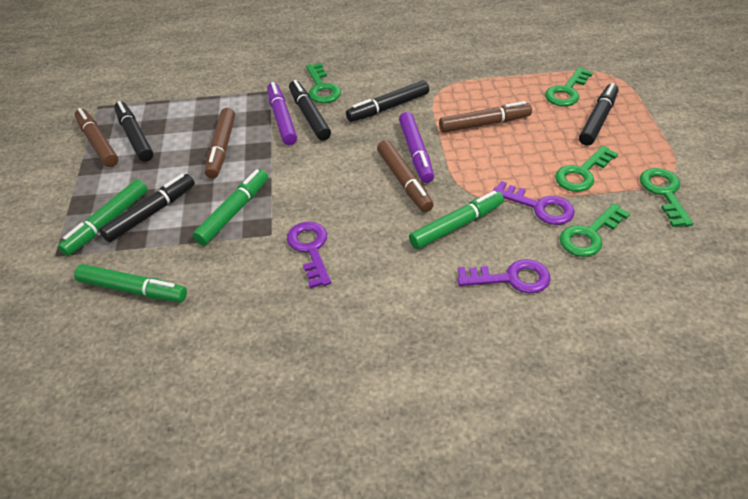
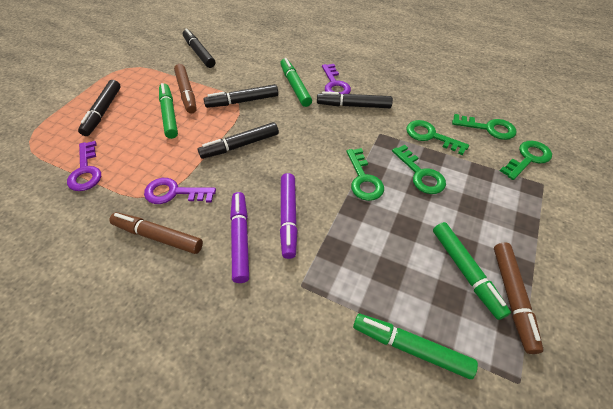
brown marker: 4 -> 3

